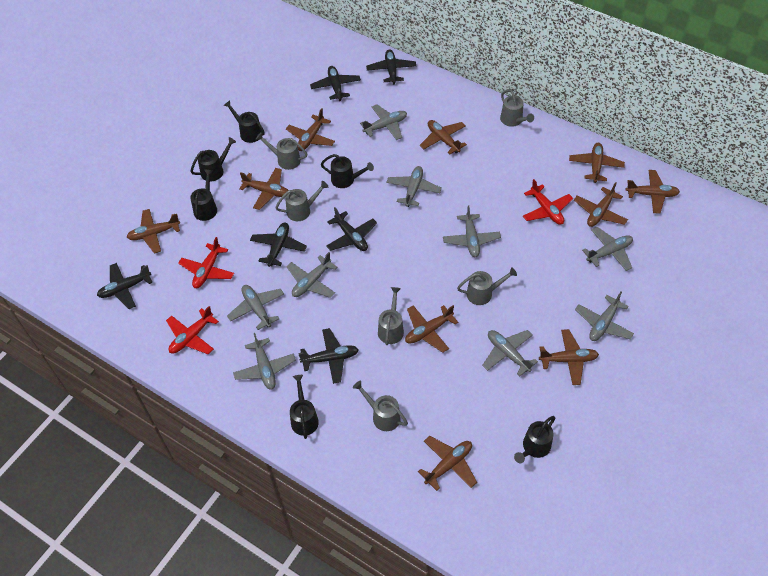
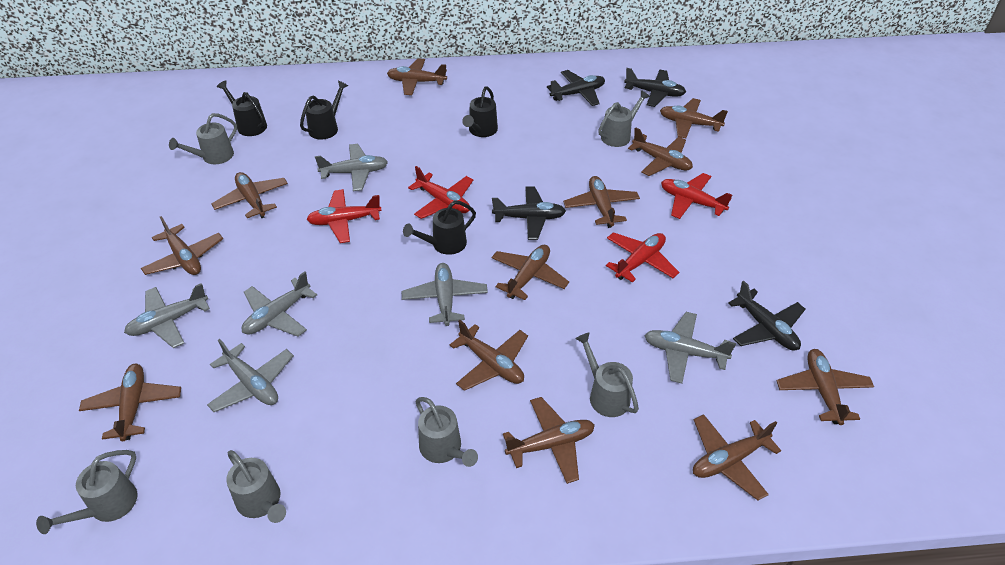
black plane: 6 -> 4
black watering can: 6 -> 4
brown plane: 10 -> 12
grey plane: 9 -> 6
red plane: 3 -> 4

